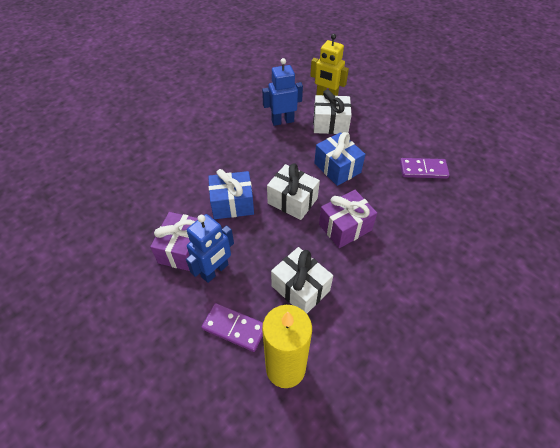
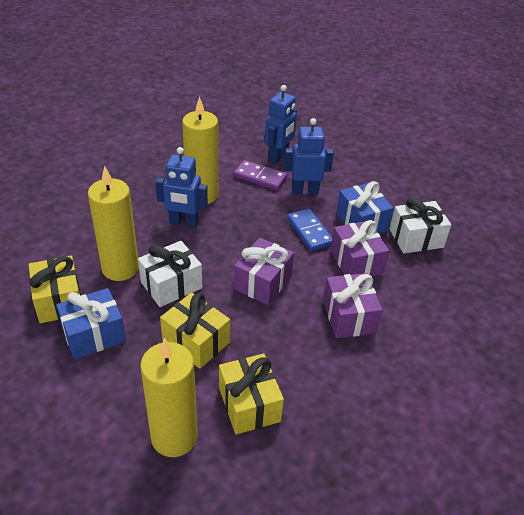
blue domino: 0 -> 1
blue robot: 2 -> 3
purple domino: 2 -> 1
purple gift: 2 -> 3
white gift: 3 -> 2
yellow candle: 1 -> 3
yellow gift: 0 -> 3
yellow robot: 1 -> 0

